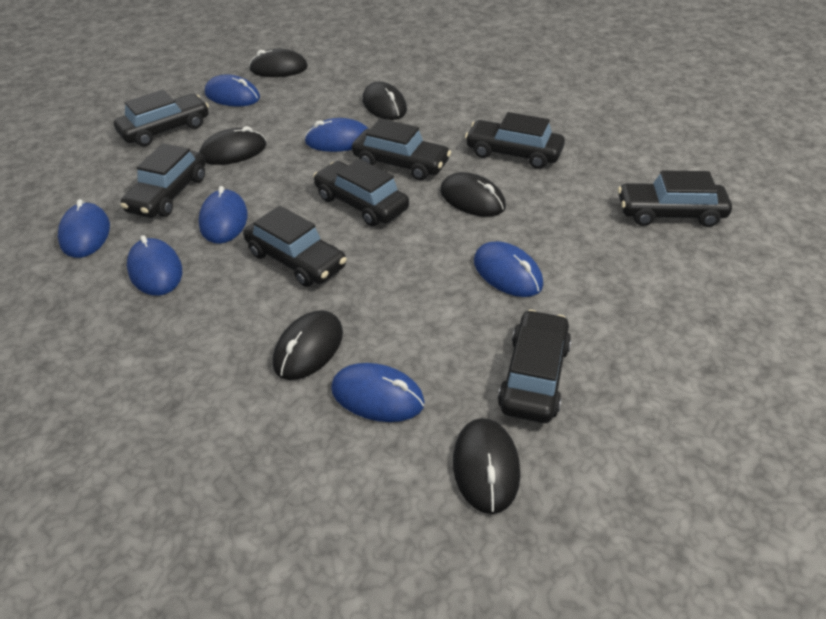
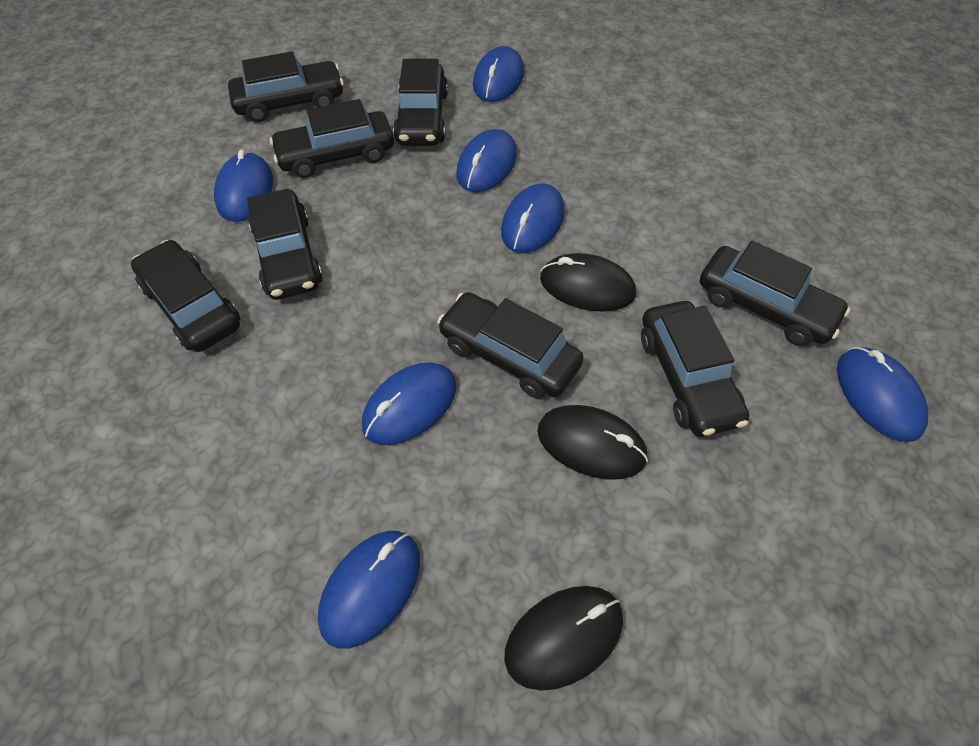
black mouse: 6 -> 3

